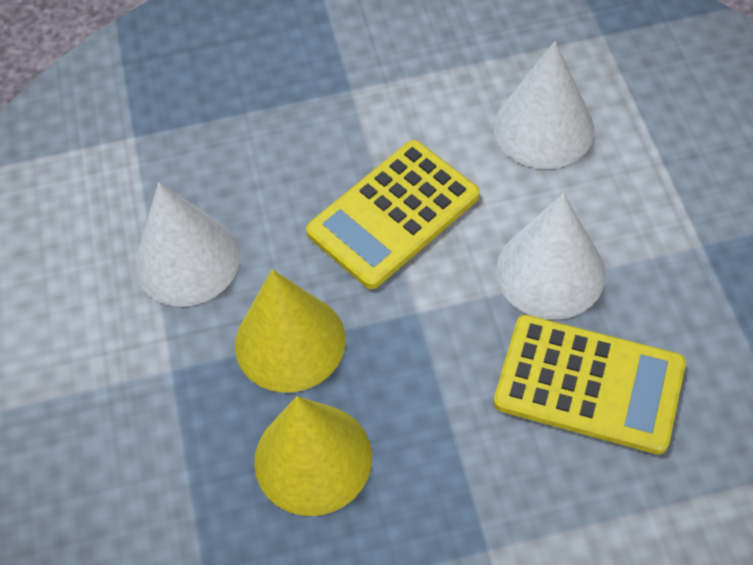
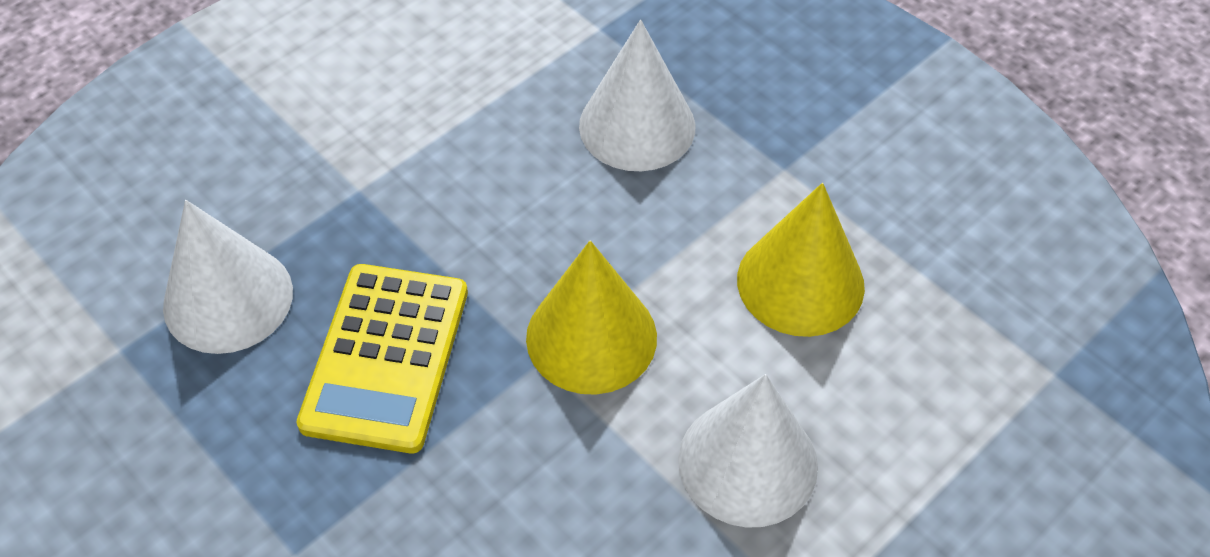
yellow calculator: 2 -> 1

